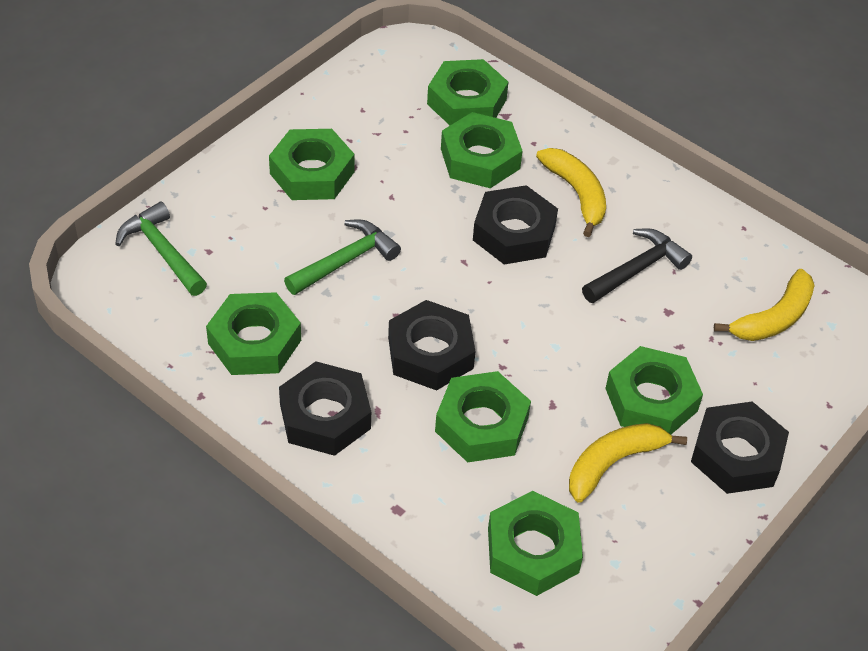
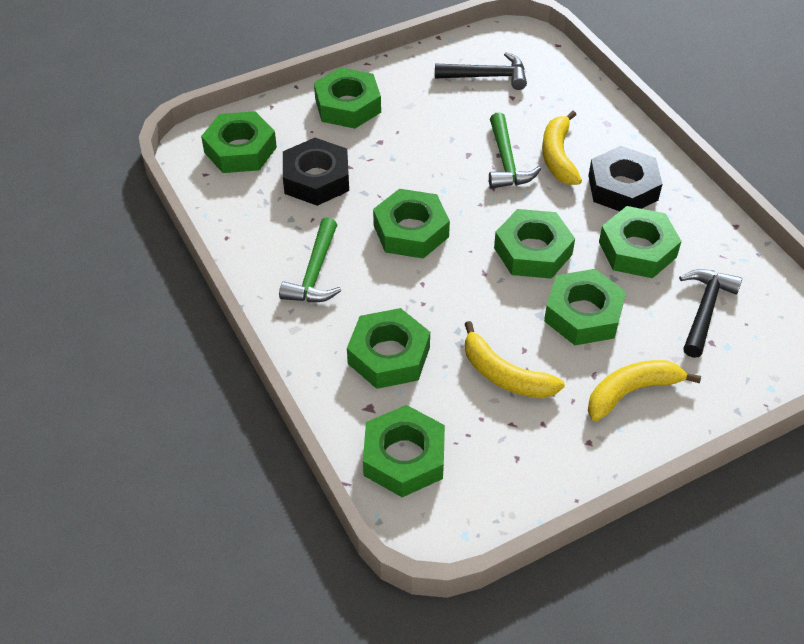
black hammer: 1 -> 2
black nut: 4 -> 2
green nut: 7 -> 8

